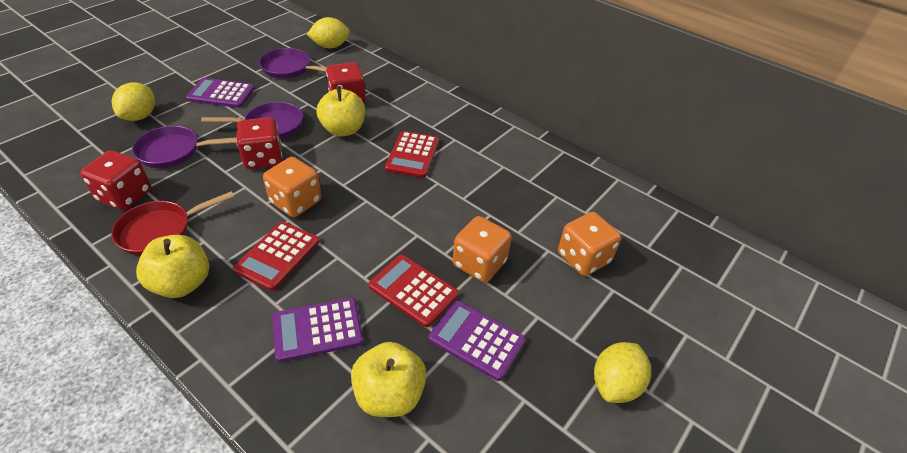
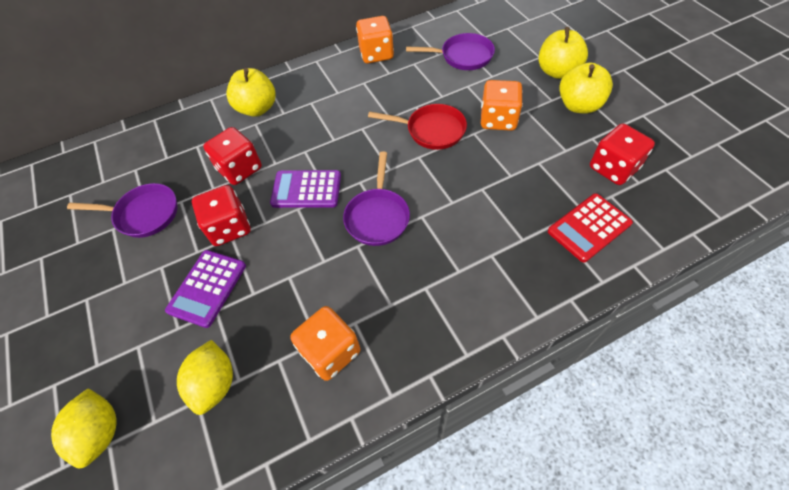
purple calculator: 3 -> 2
red calculator: 3 -> 1
yellow lemon: 3 -> 2

